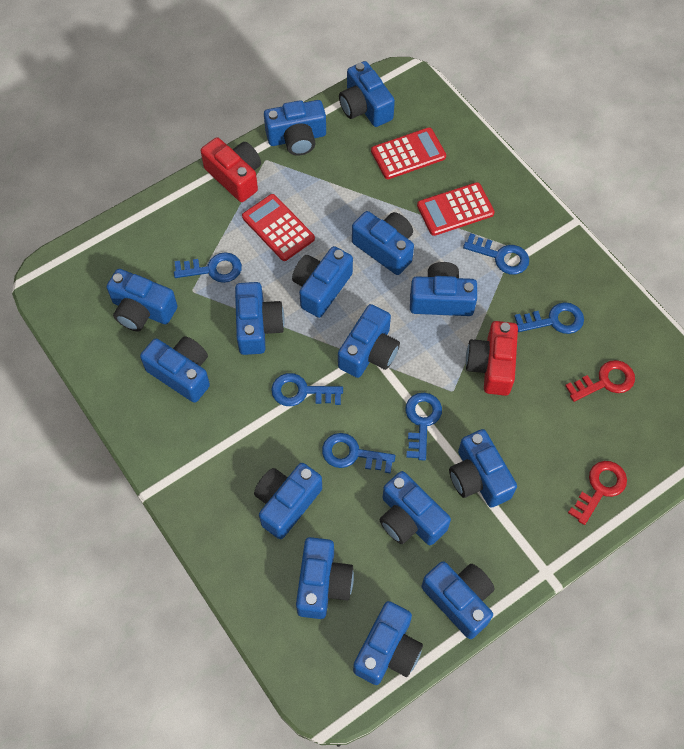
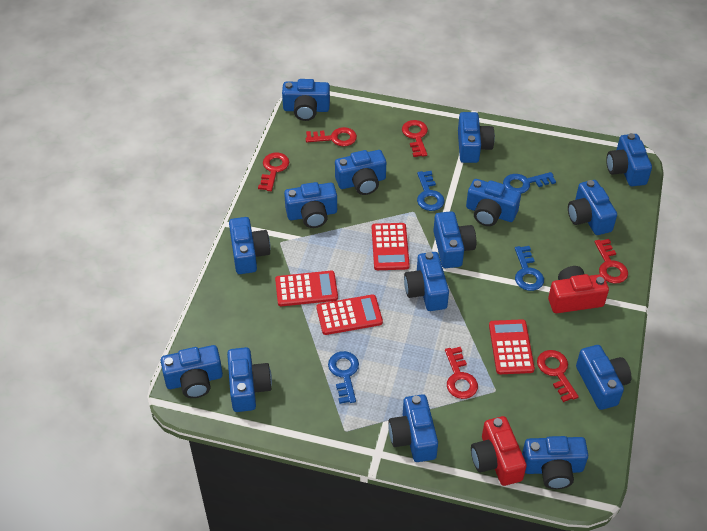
blue key: 6 -> 4
red calculator: 3 -> 4
red key: 2 -> 6

